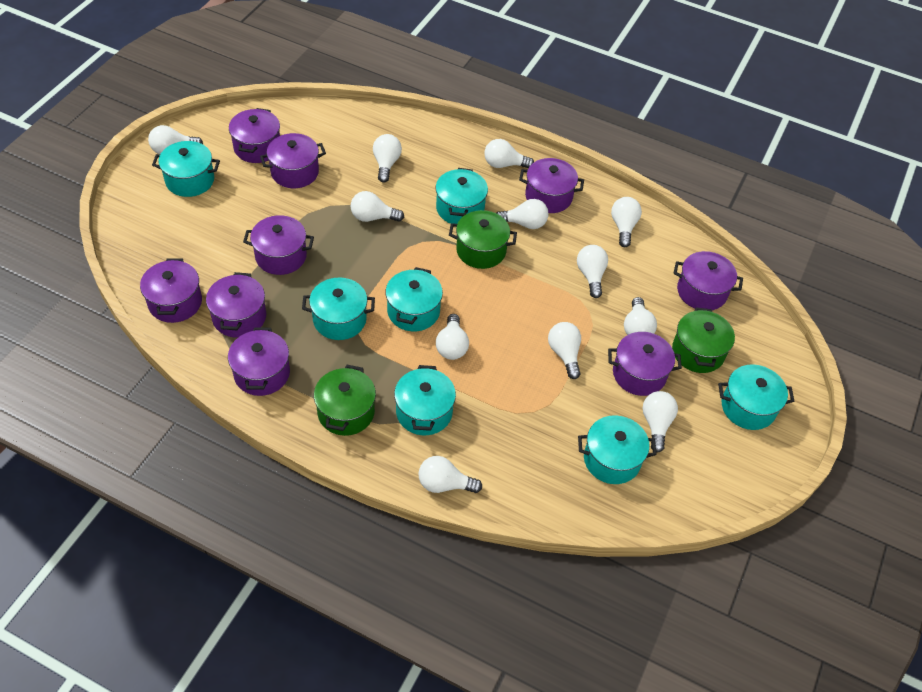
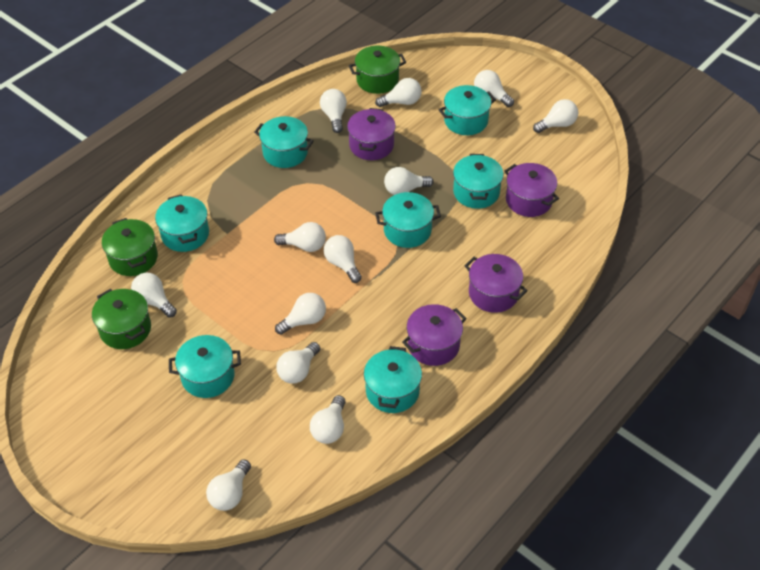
purple pot: 9 -> 4

